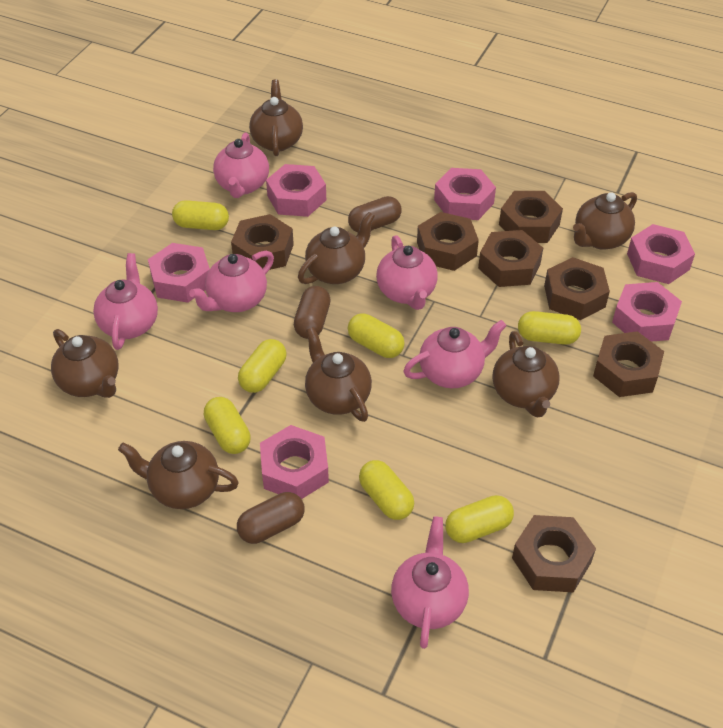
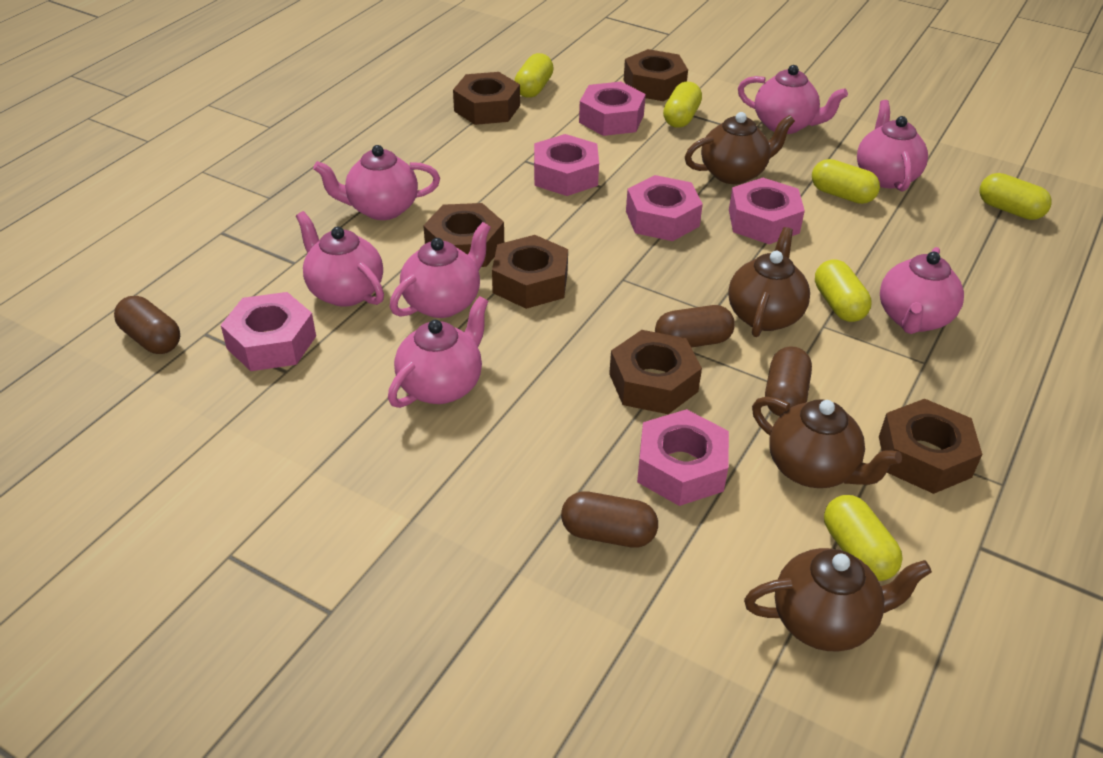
brown capsule: 3 -> 4
brown nut: 7 -> 6
brown teapot: 7 -> 4
pink teapot: 6 -> 7
yellow capsule: 7 -> 6

